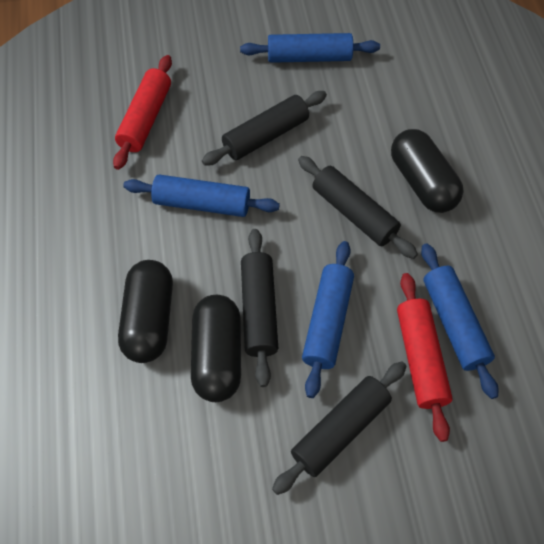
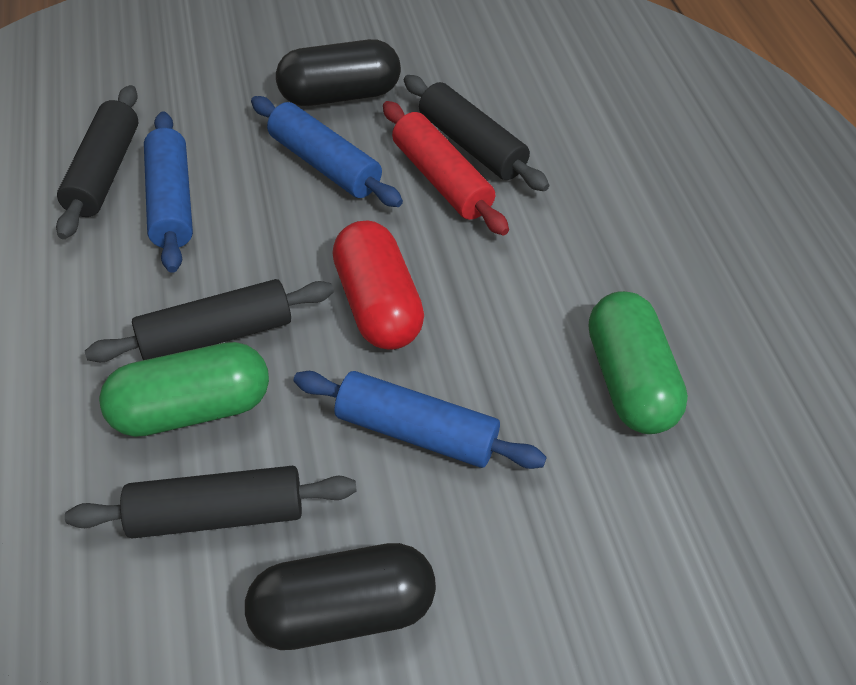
black capsule: 3 -> 2
blue rolling pin: 4 -> 3
green capsule: 0 -> 2
red capsule: 0 -> 1
red rolling pin: 2 -> 1

